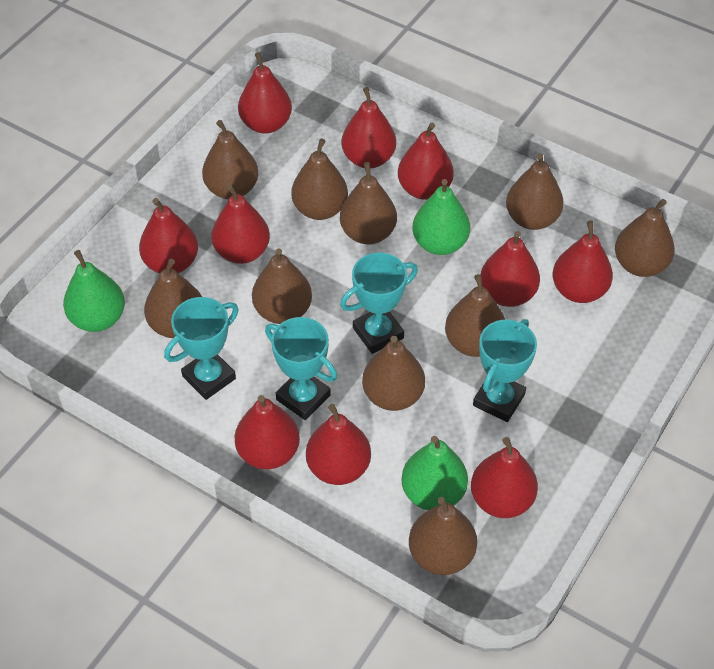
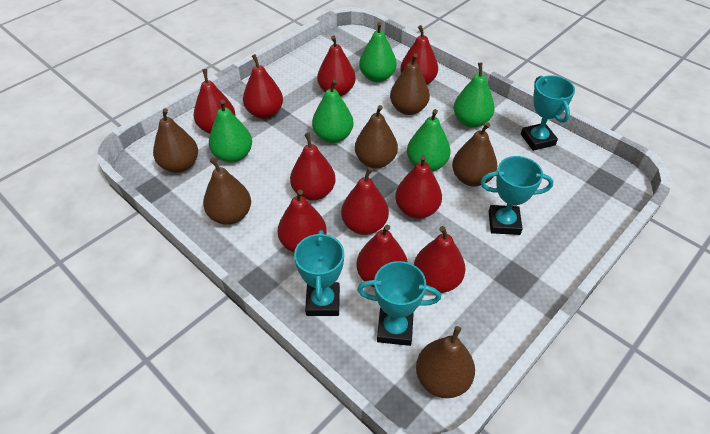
brown pear: 10 -> 6
green pear: 3 -> 5

